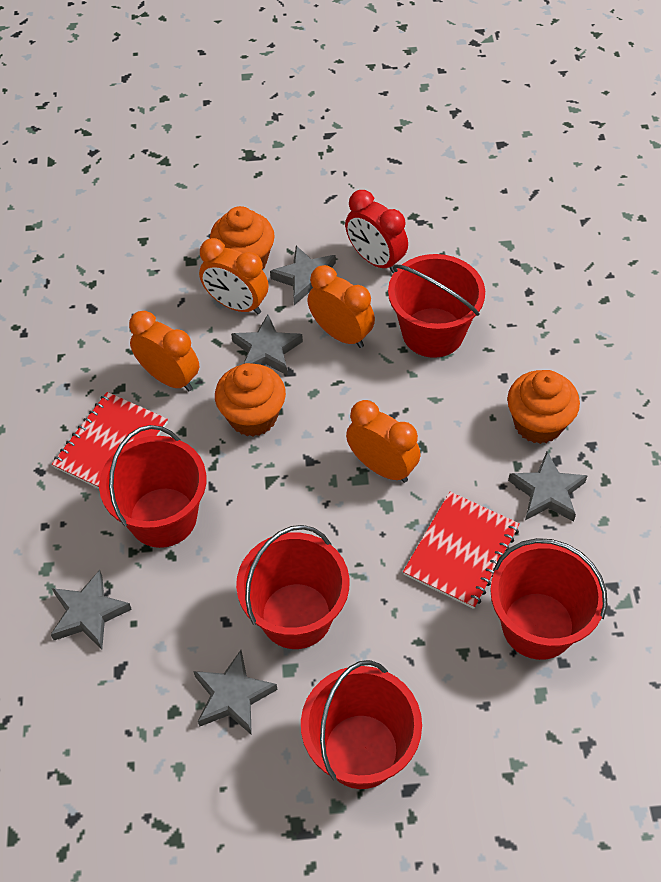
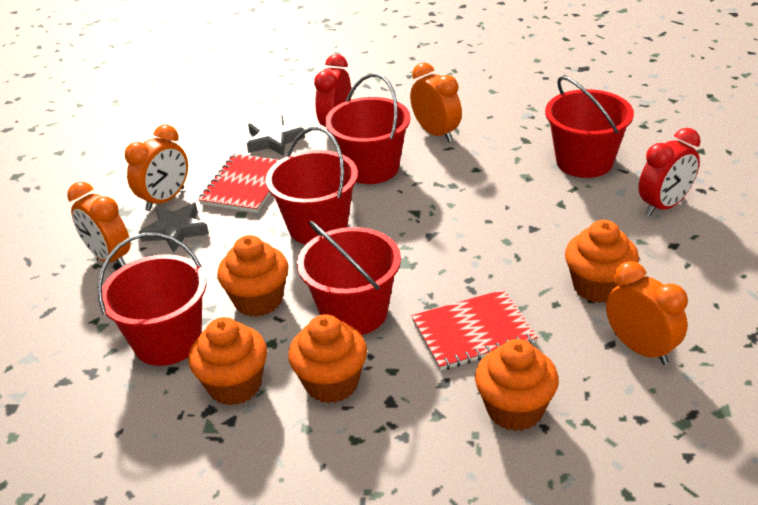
grey star: 5 -> 2
orange cupcake: 3 -> 5
red clock: 1 -> 2

